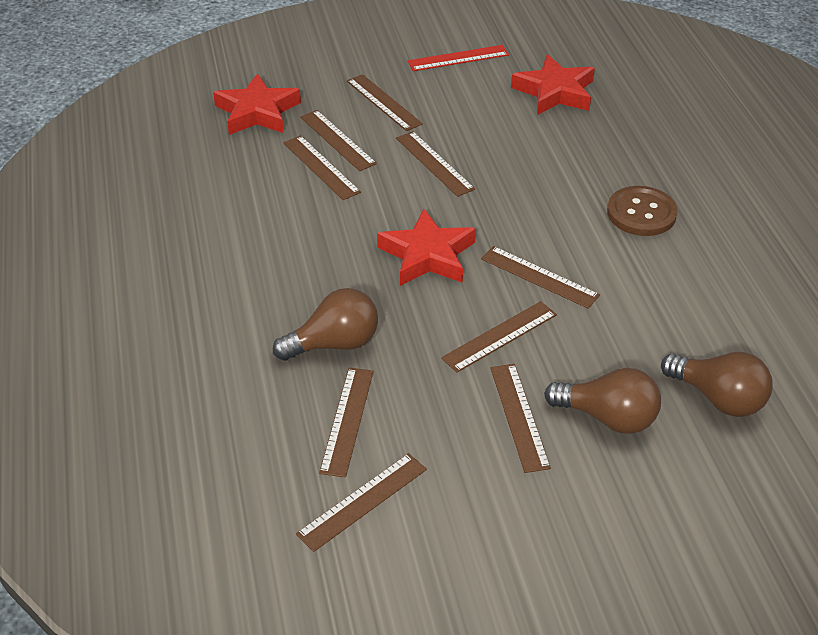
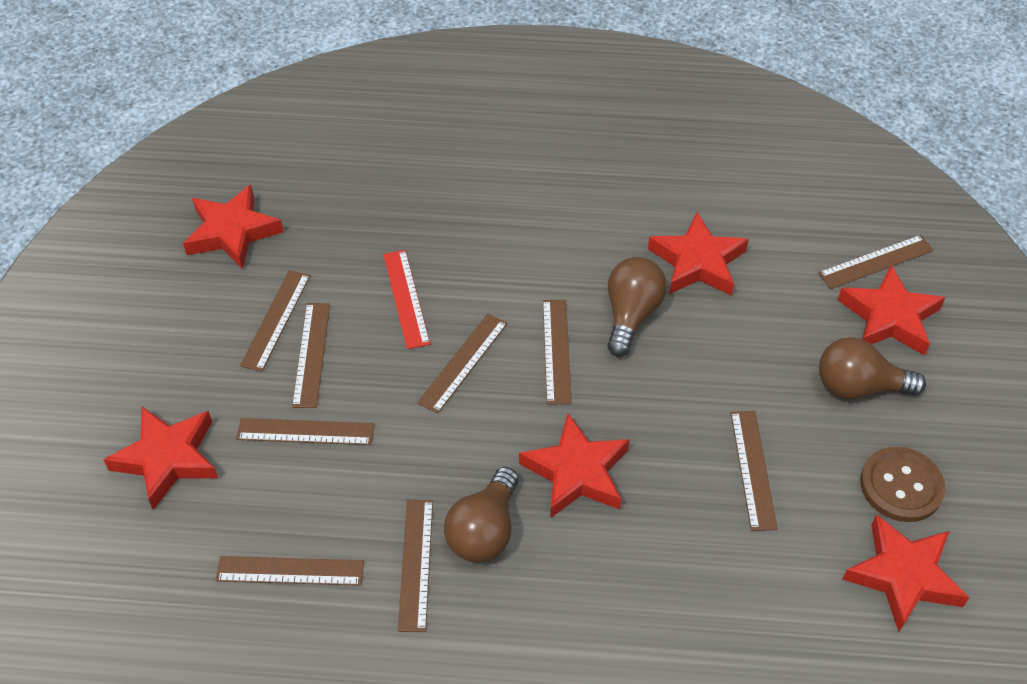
red star: 3 -> 6

